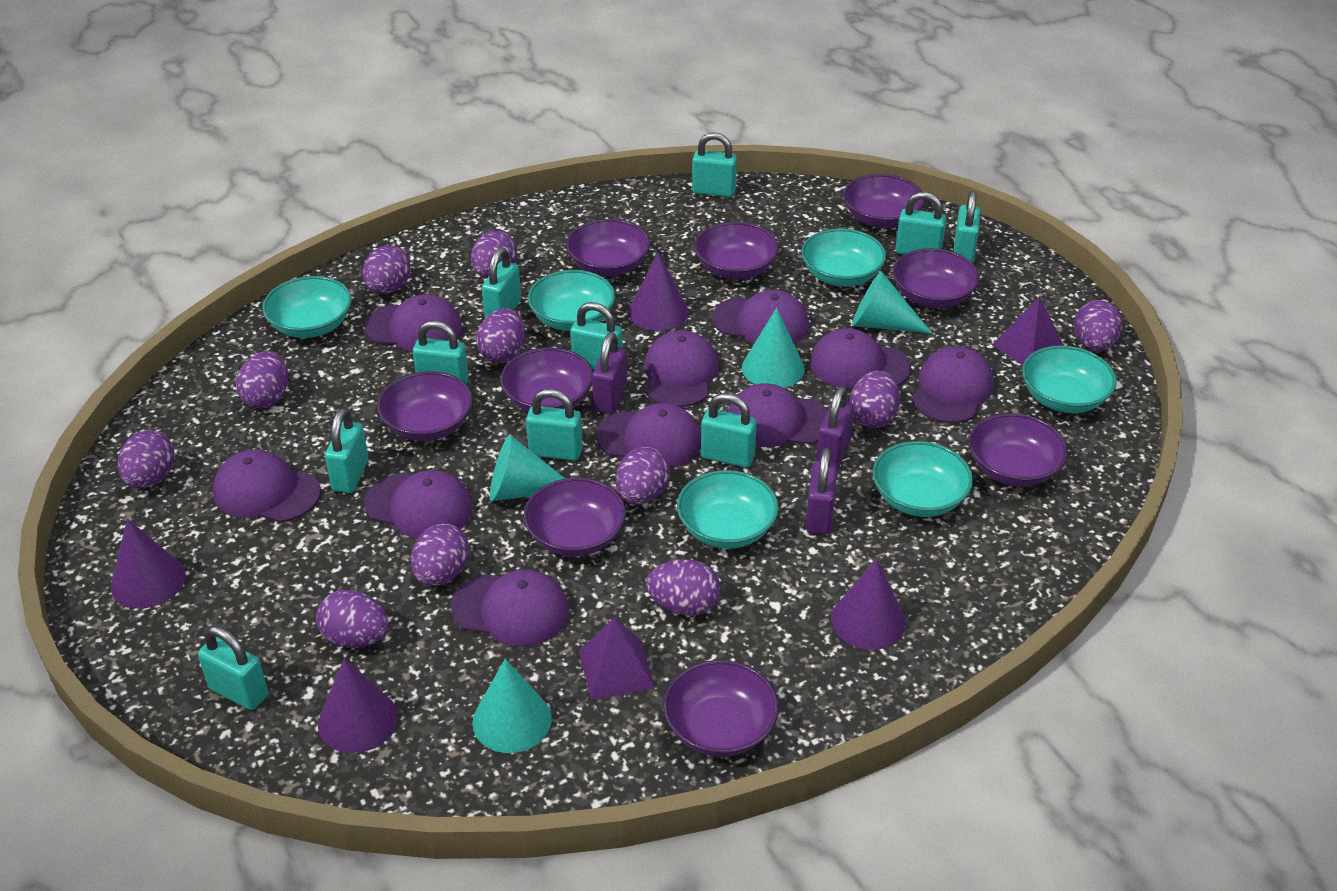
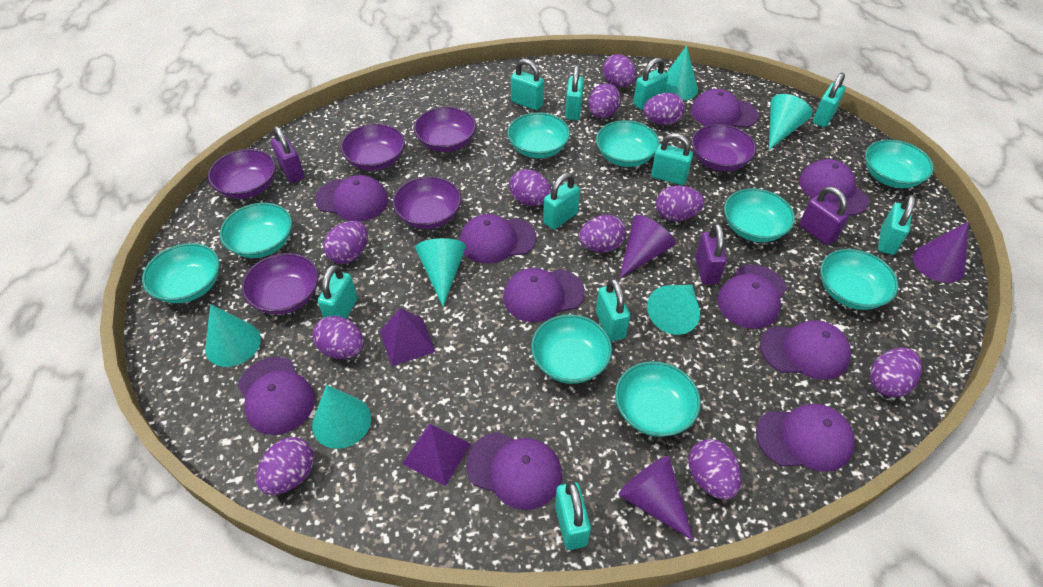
purple bowl: 9 -> 6
purple cone: 4 -> 3
turquoise bowl: 6 -> 9
turquoise cone: 4 -> 6

